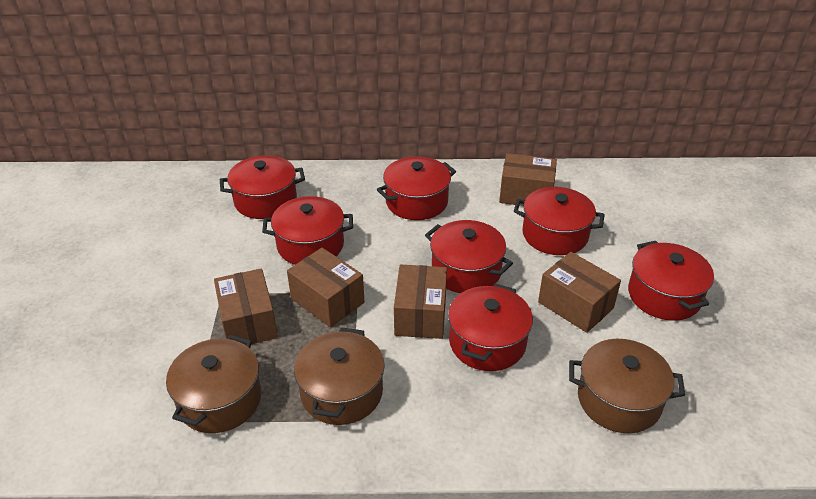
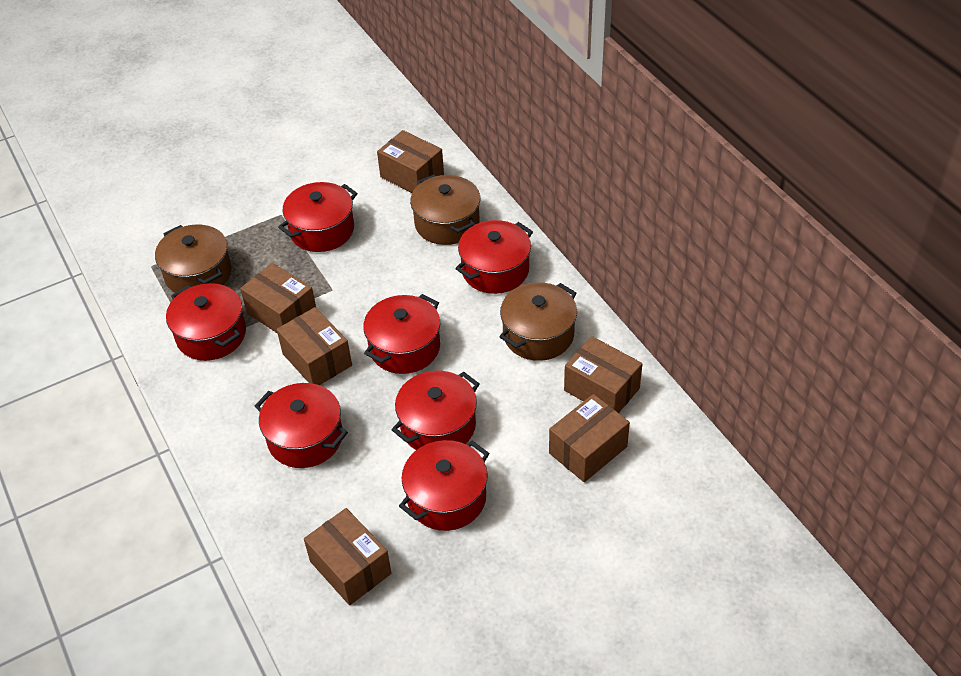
brown box: 5 -> 6

